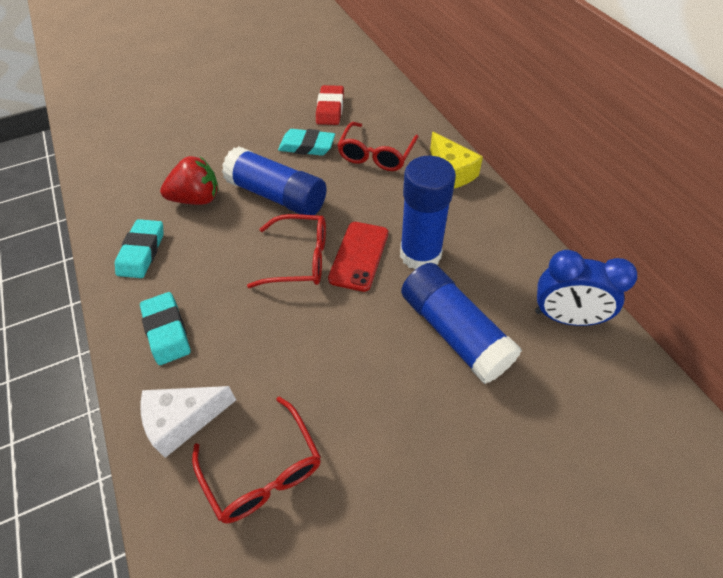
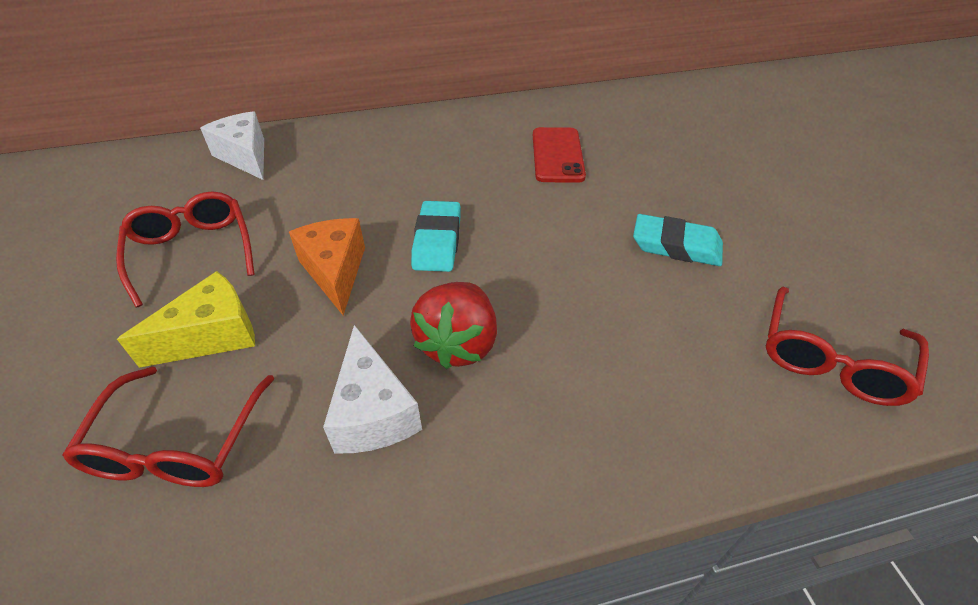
blue clock: 1 -> 0
blue glue stick: 3 -> 0
orange cheese: 0 -> 1
red eraser: 1 -> 0
turquoise eraser: 3 -> 2
white cheese: 1 -> 2

